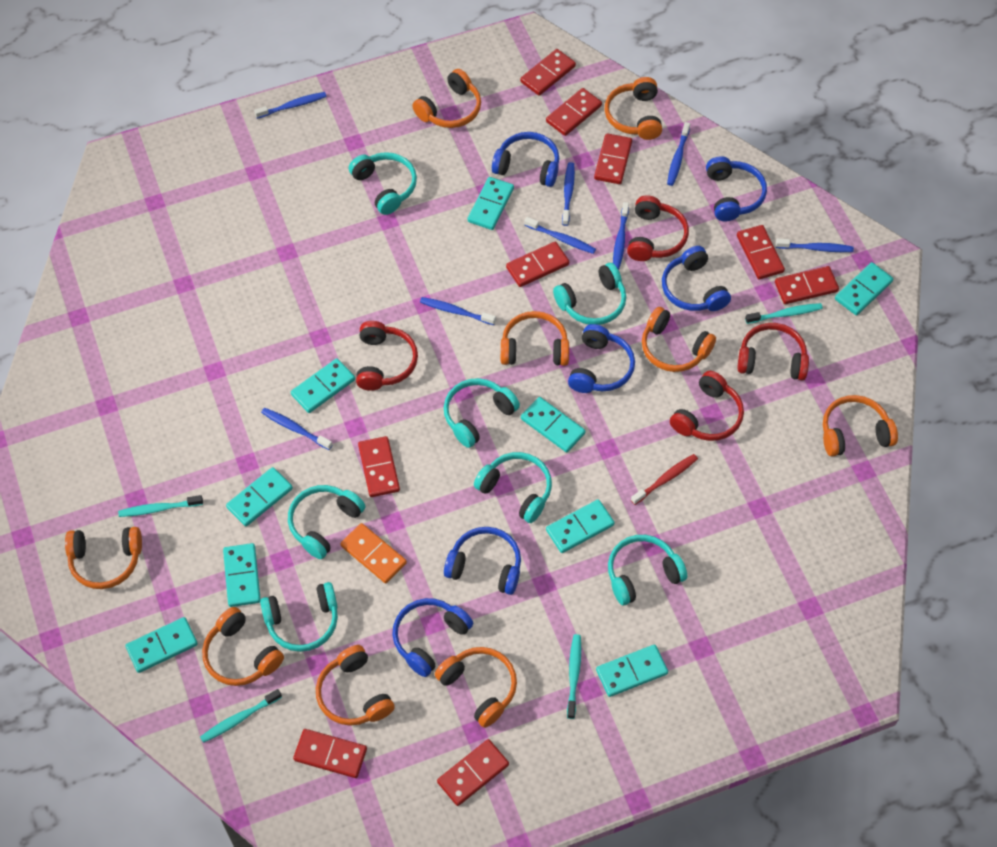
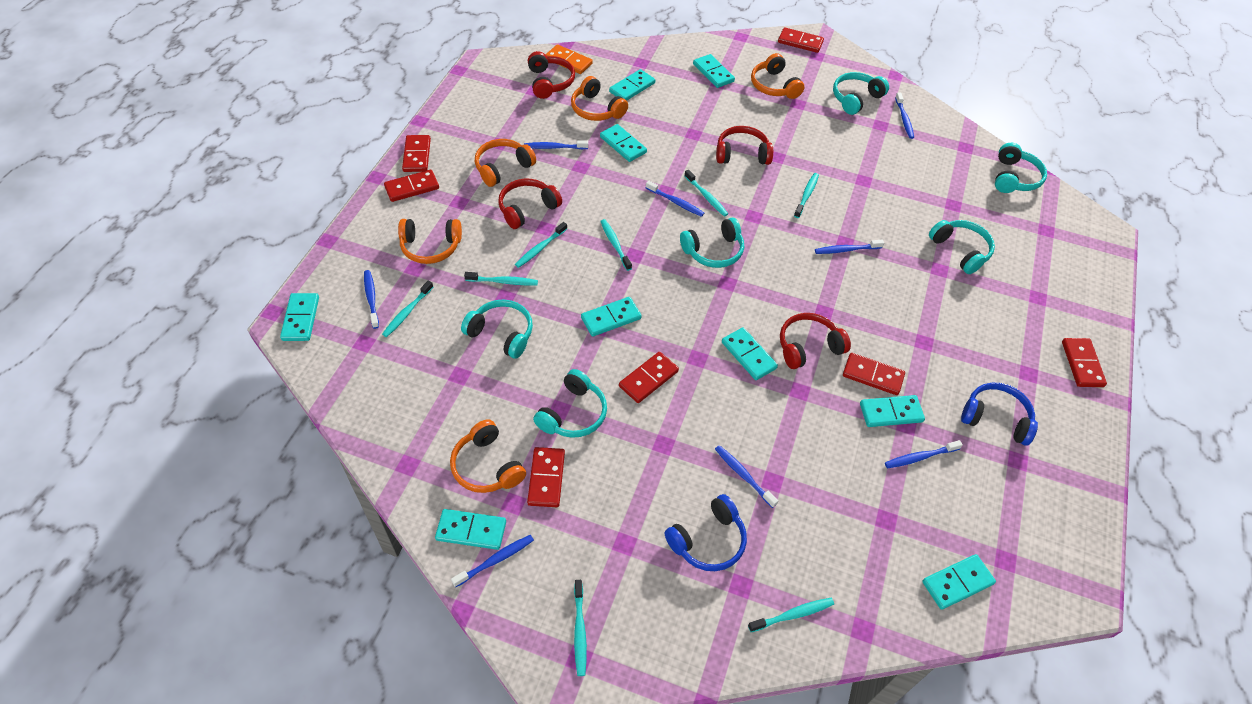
blue headphones: 6 -> 2
orange headphones: 9 -> 5
red domino: 9 -> 7
red toothbrush: 1 -> 0
turquoise headphones: 7 -> 6
turquoise toothbrush: 4 -> 8

